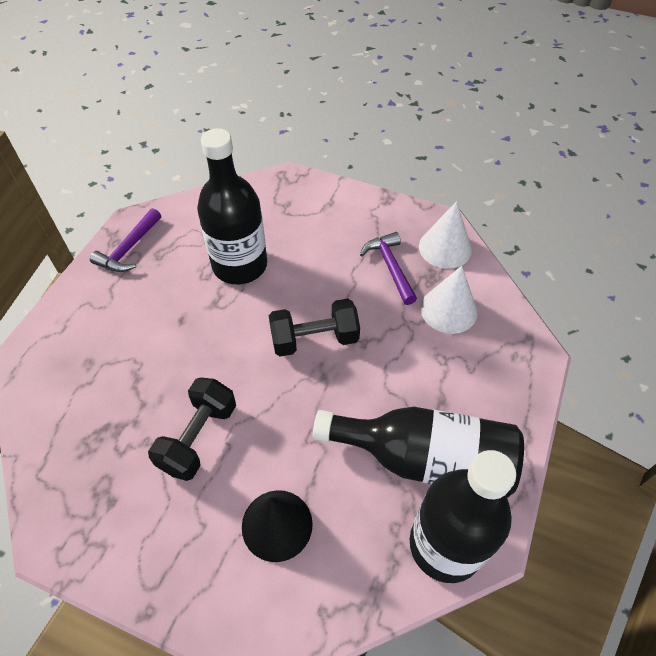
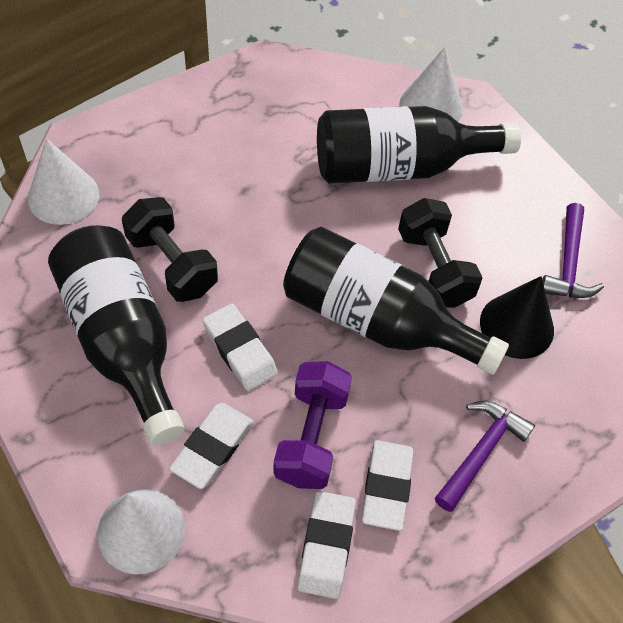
purple dumbbell: 0 -> 1
white cone: 2 -> 3
white eraser: 0 -> 4

